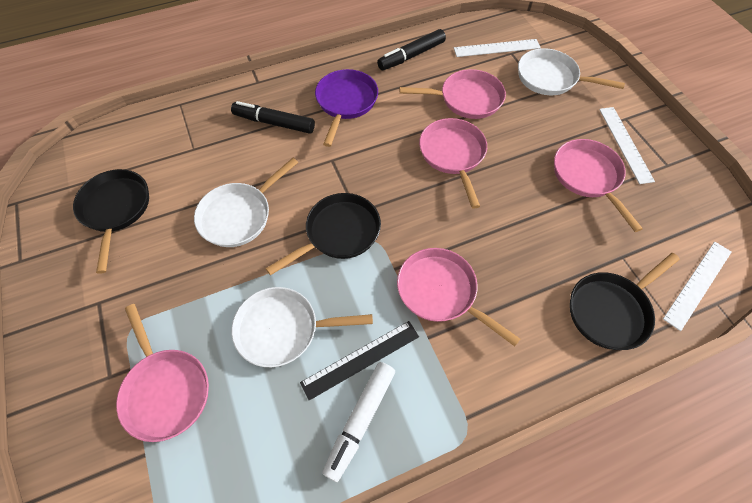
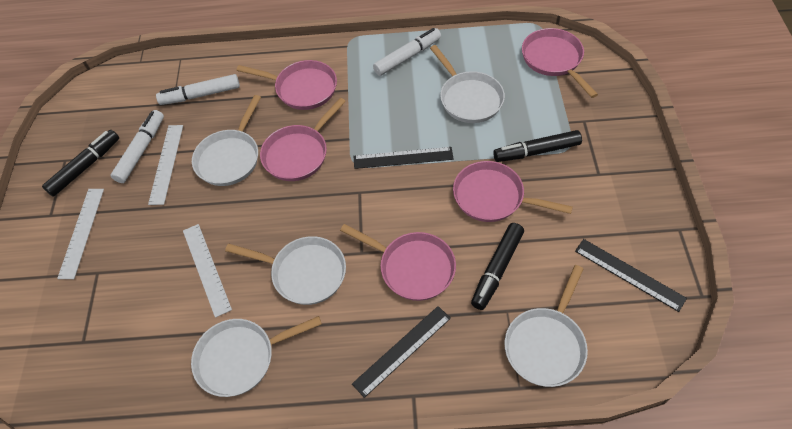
black marker: 2 -> 3
black pan: 3 -> 0
black ruler: 1 -> 3
purple pan: 1 -> 0
white marker: 1 -> 3
white pan: 3 -> 5

